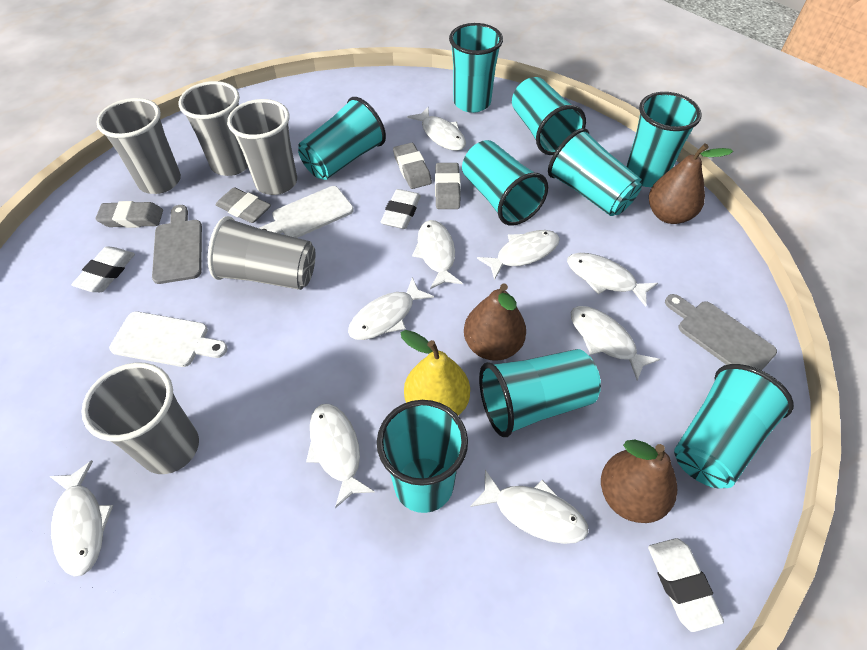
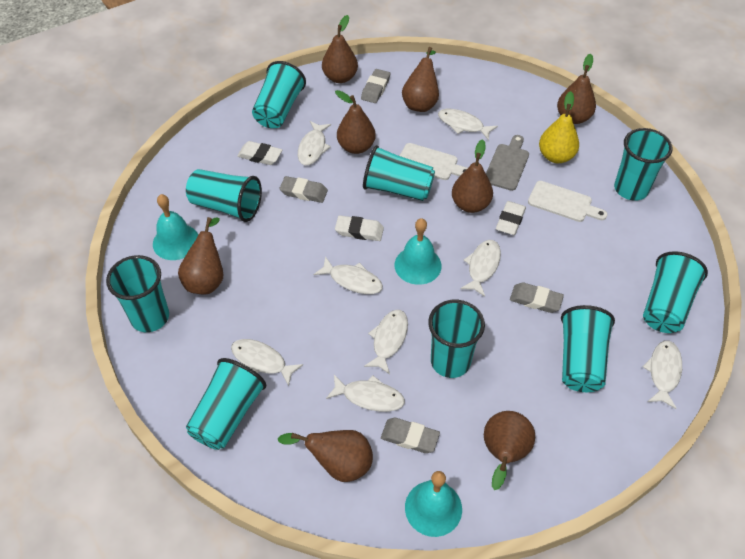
brown pear: 3 -> 8
grey cup: 5 -> 0
grey cutting board: 2 -> 1
turquoise bell: 0 -> 3
white fish: 9 -> 8

